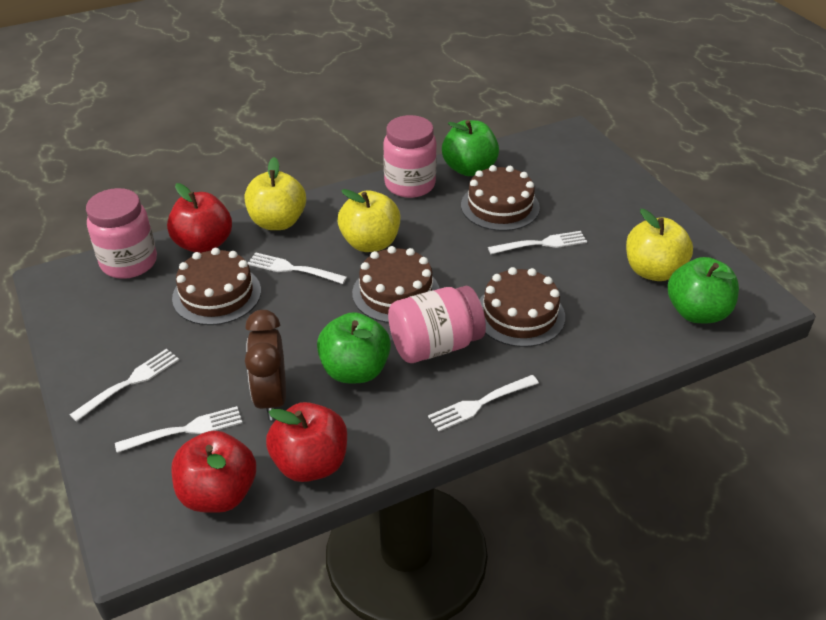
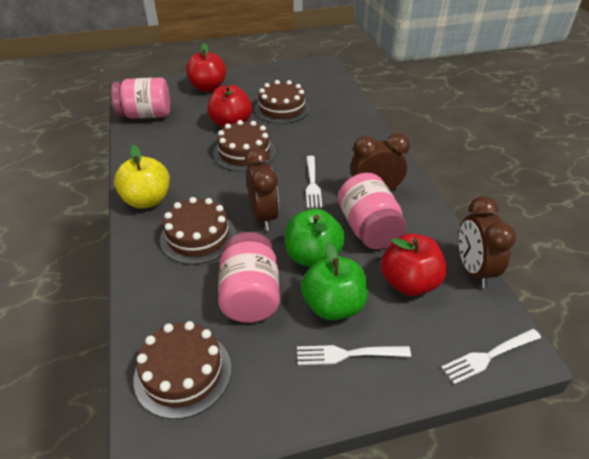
brown clock: 1 -> 3
green apple: 3 -> 2
white fork: 5 -> 3
yellow apple: 3 -> 1

